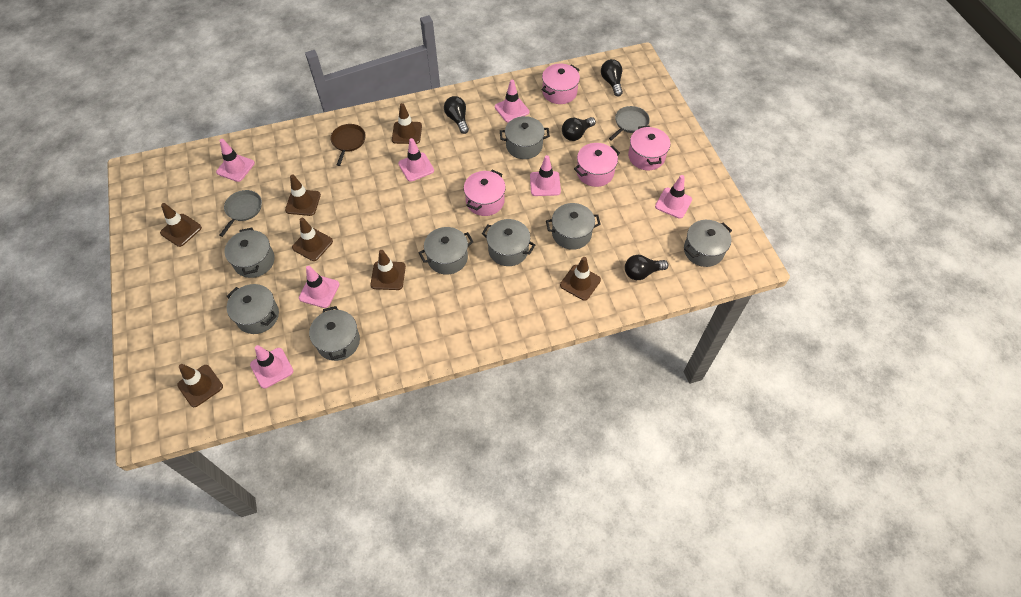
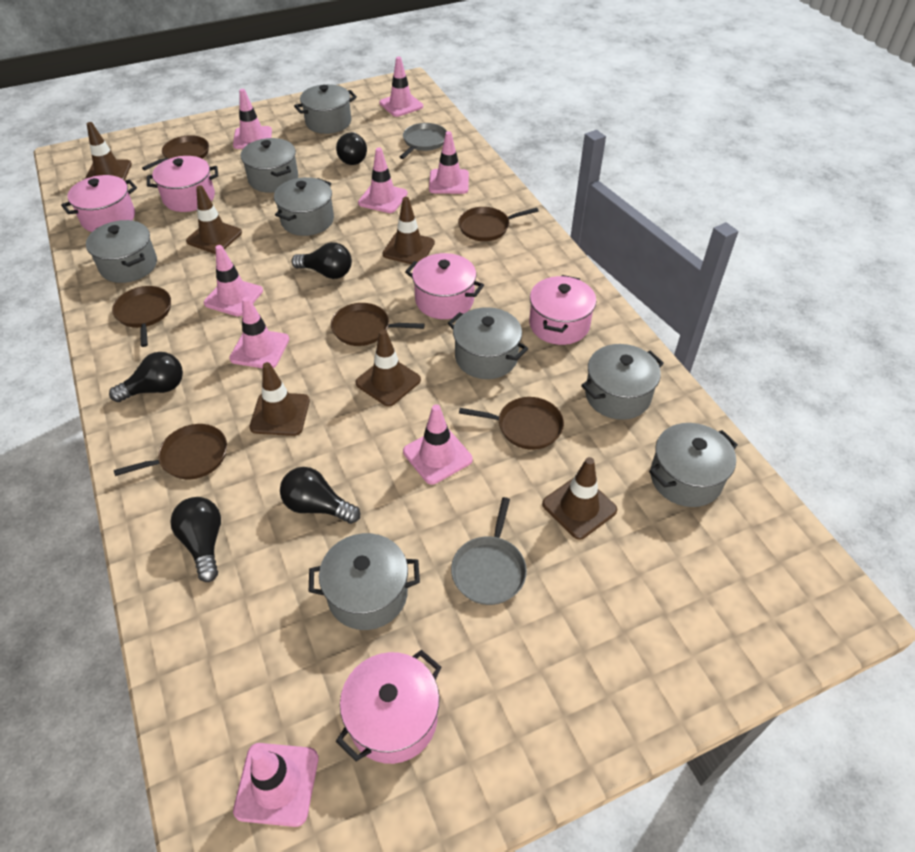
black light bulb: 4 -> 5
brown pan: 1 -> 6
brown traffic cone: 7 -> 6
pink pot: 4 -> 5
pink traffic cone: 7 -> 8

